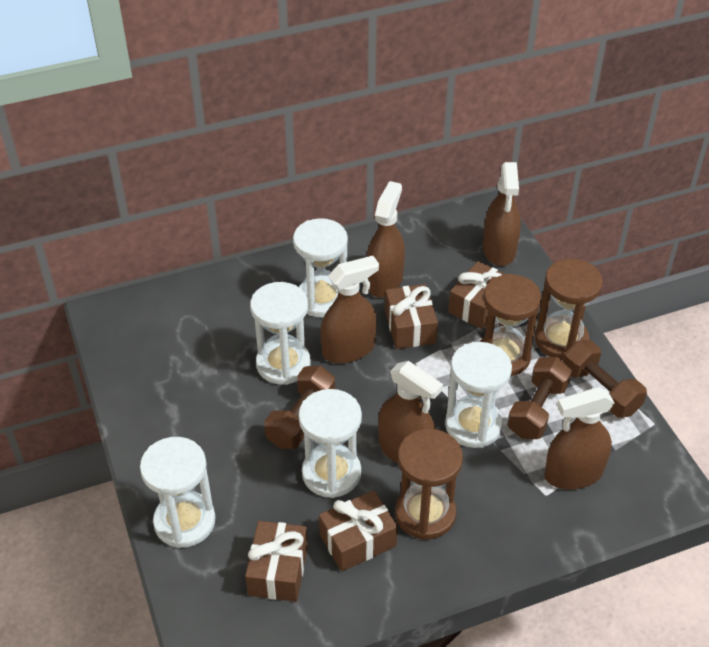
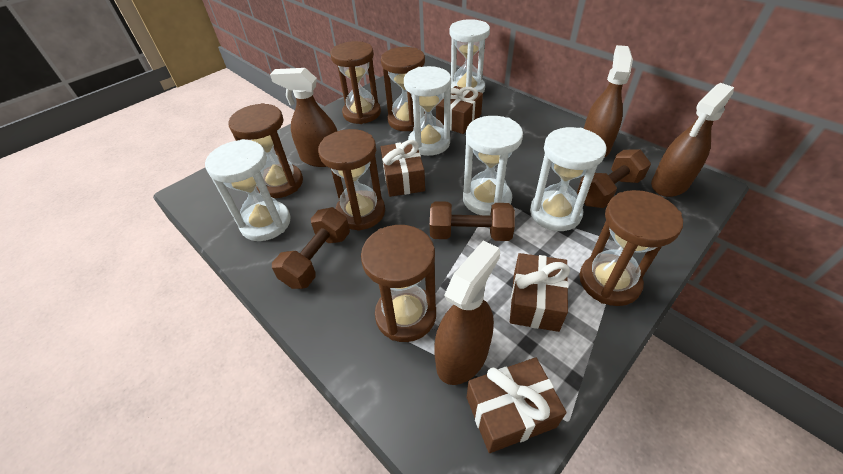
brown hourglass: 3 -> 6
brown spray bottle: 5 -> 4

